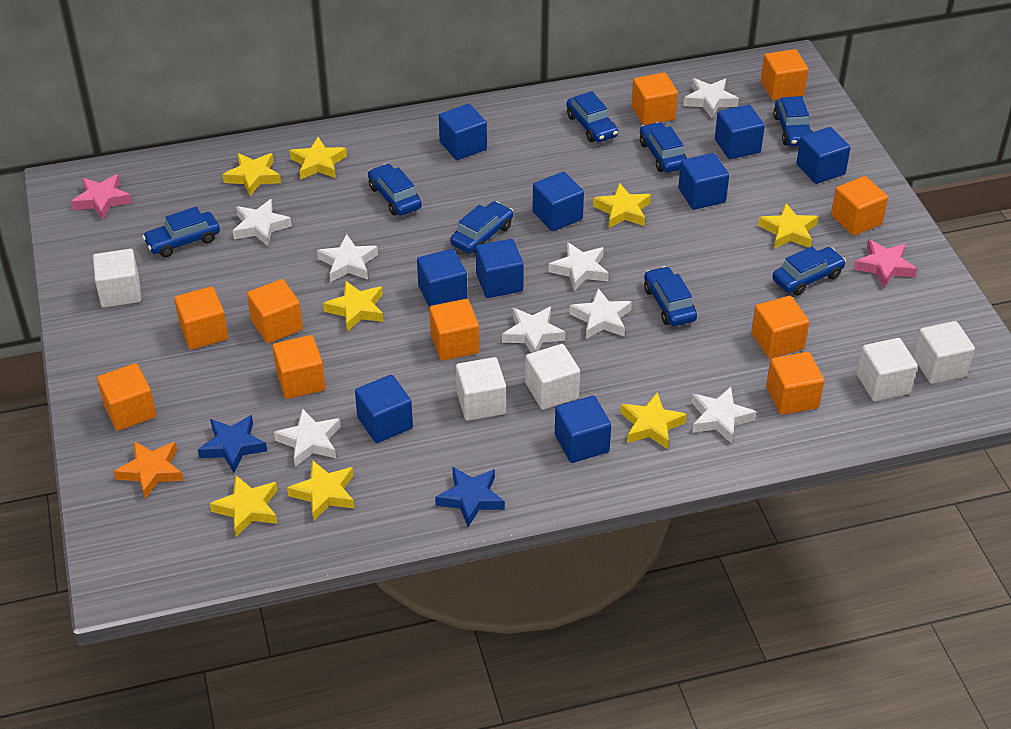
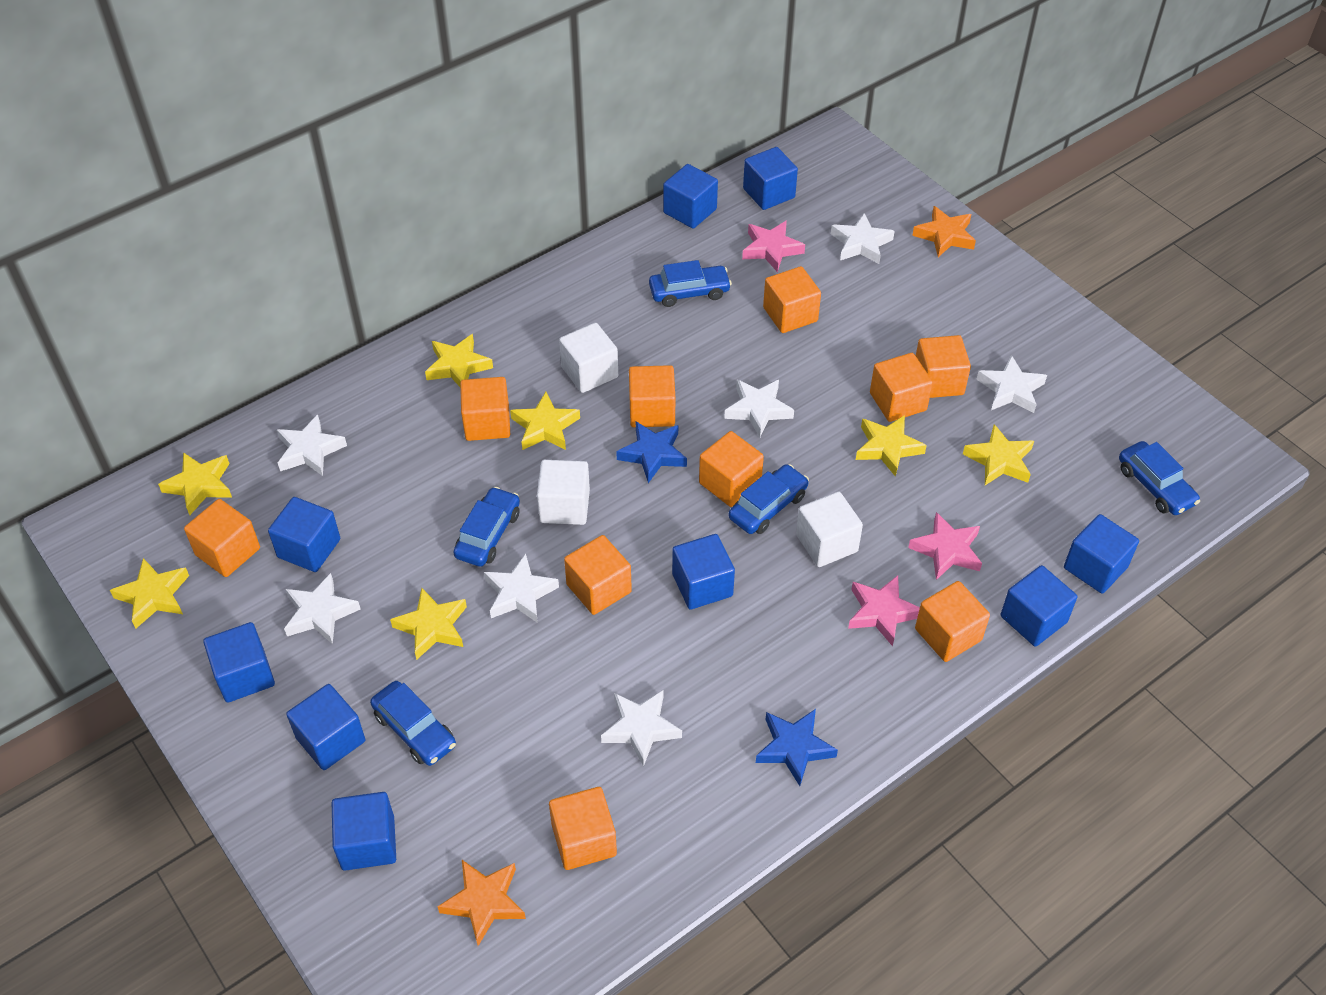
blue car: 8 -> 5
orange star: 1 -> 2
pink star: 2 -> 3
white cube: 5 -> 3
white star: 8 -> 7
yellow star: 8 -> 7

